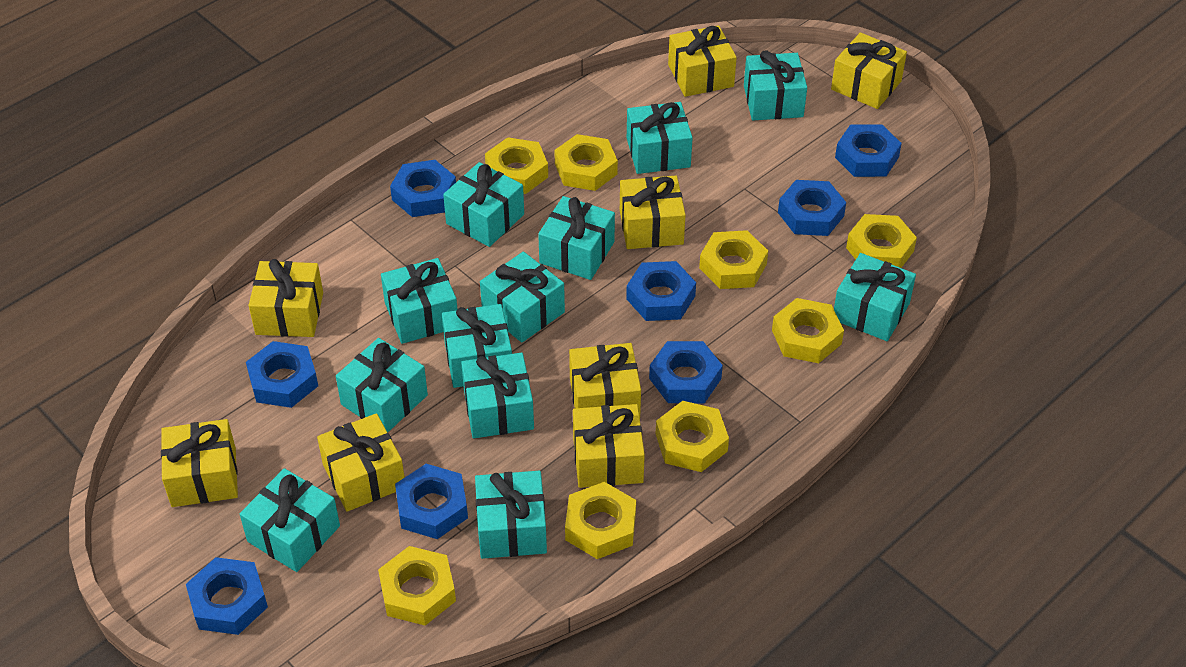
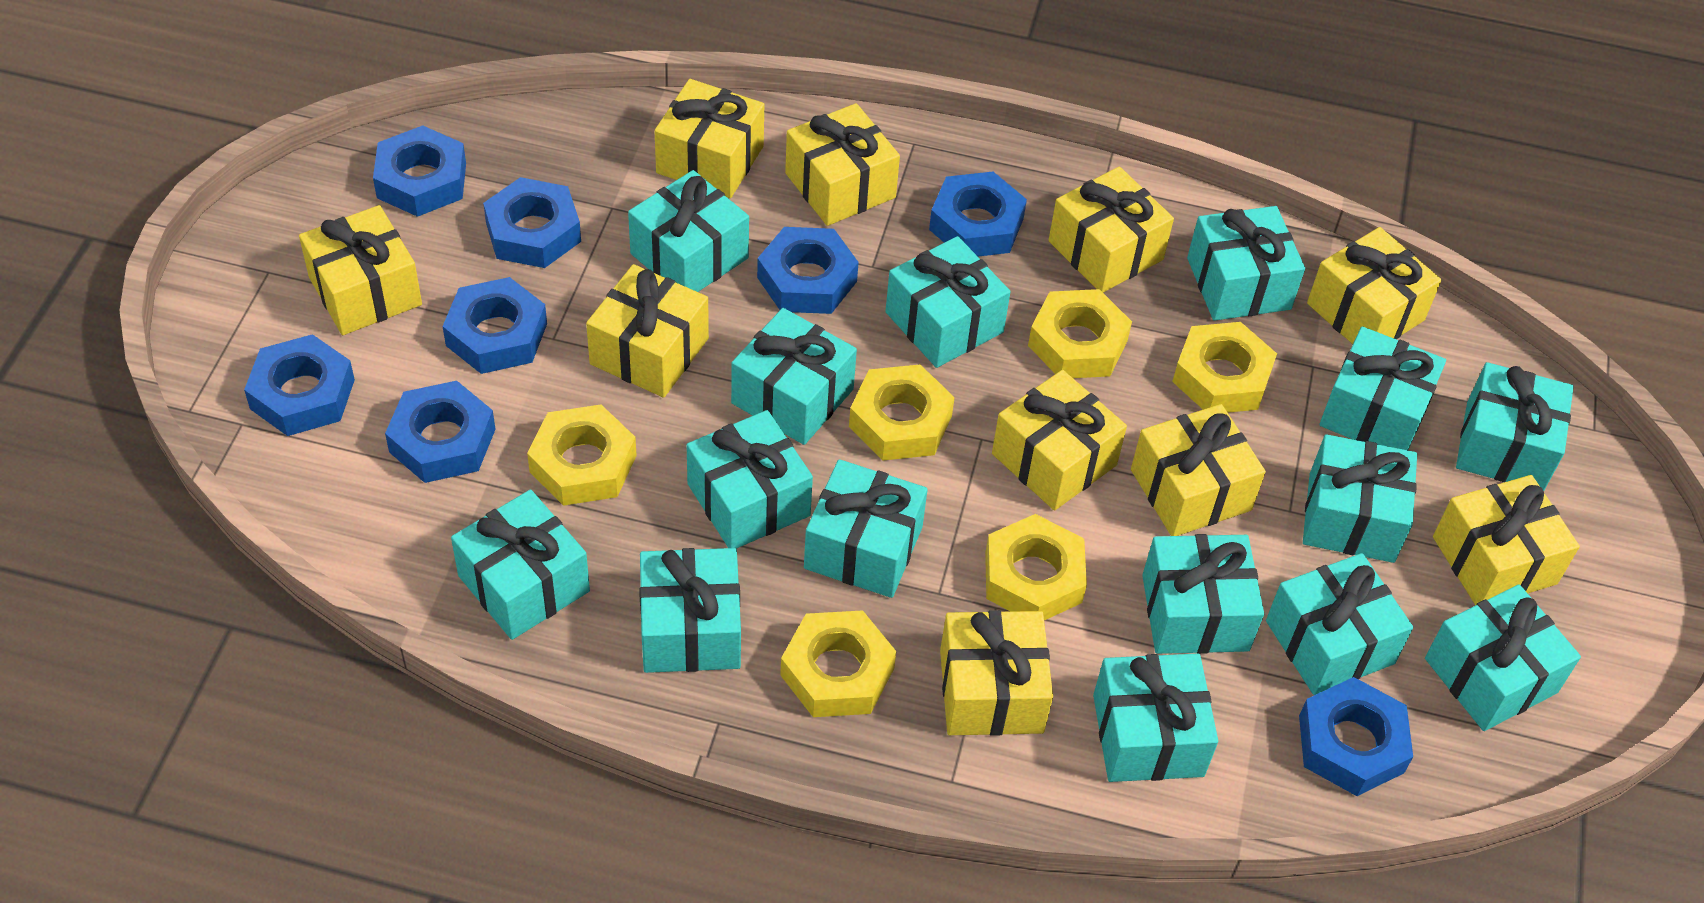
turquoise gift: 12 -> 15
yellow gift: 8 -> 10
yellow nut: 8 -> 6

